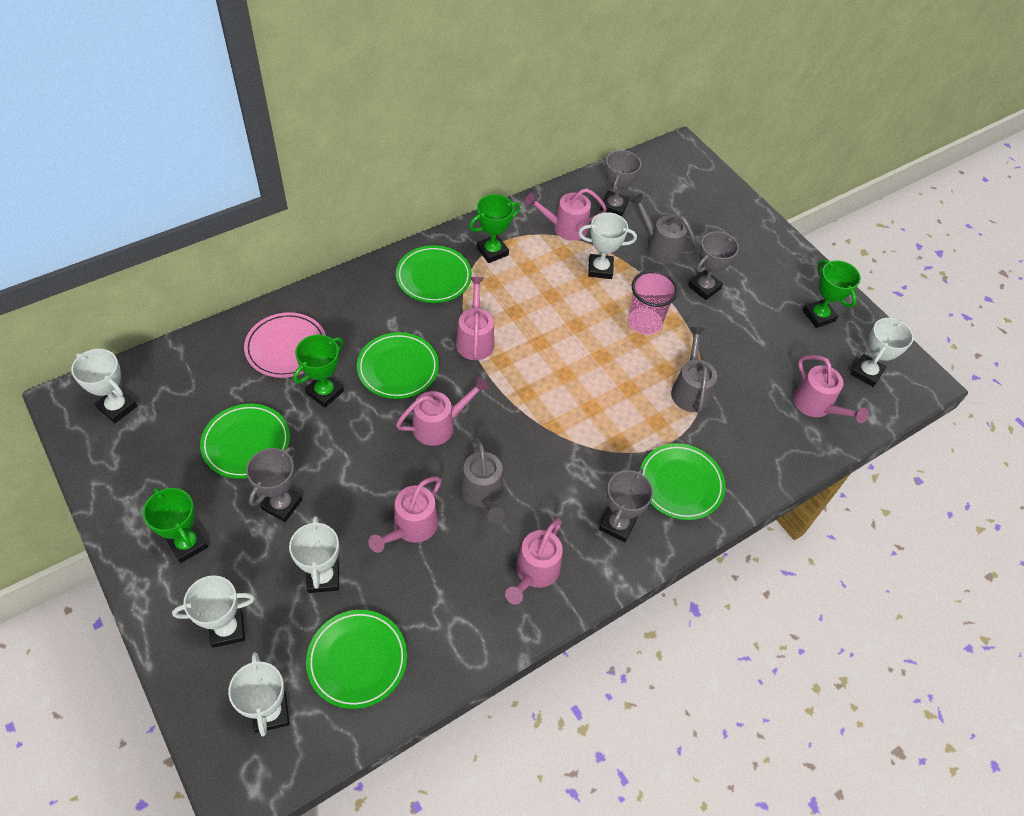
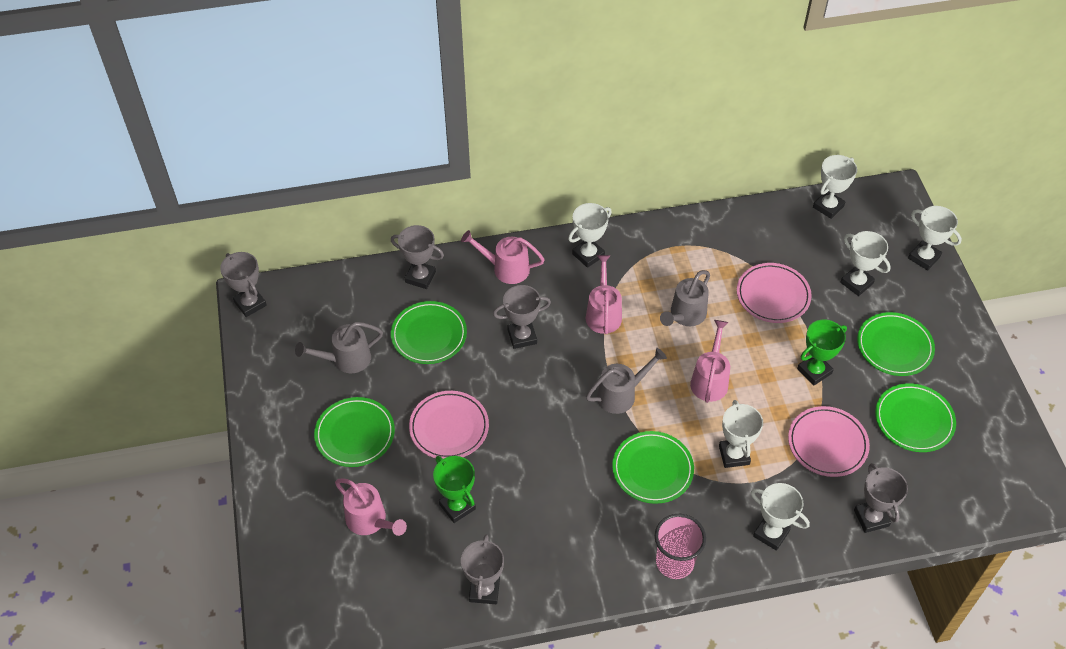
green trophy: 4 -> 2
grey trophy: 4 -> 5
pink plate: 1 -> 3
pink watering can: 6 -> 4

